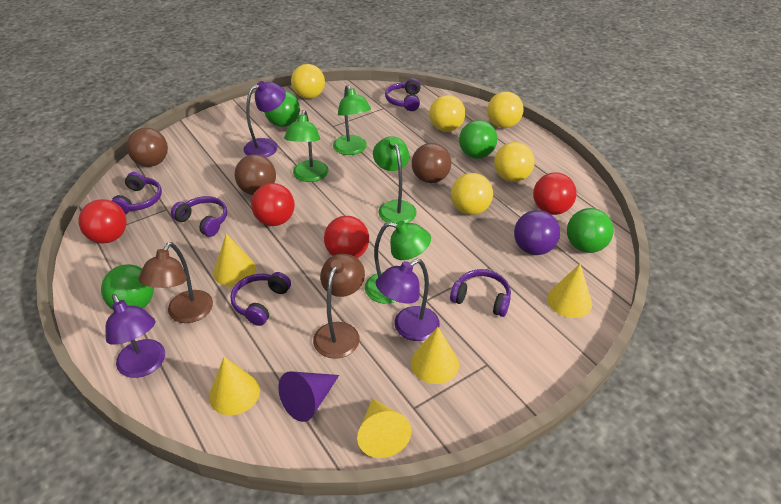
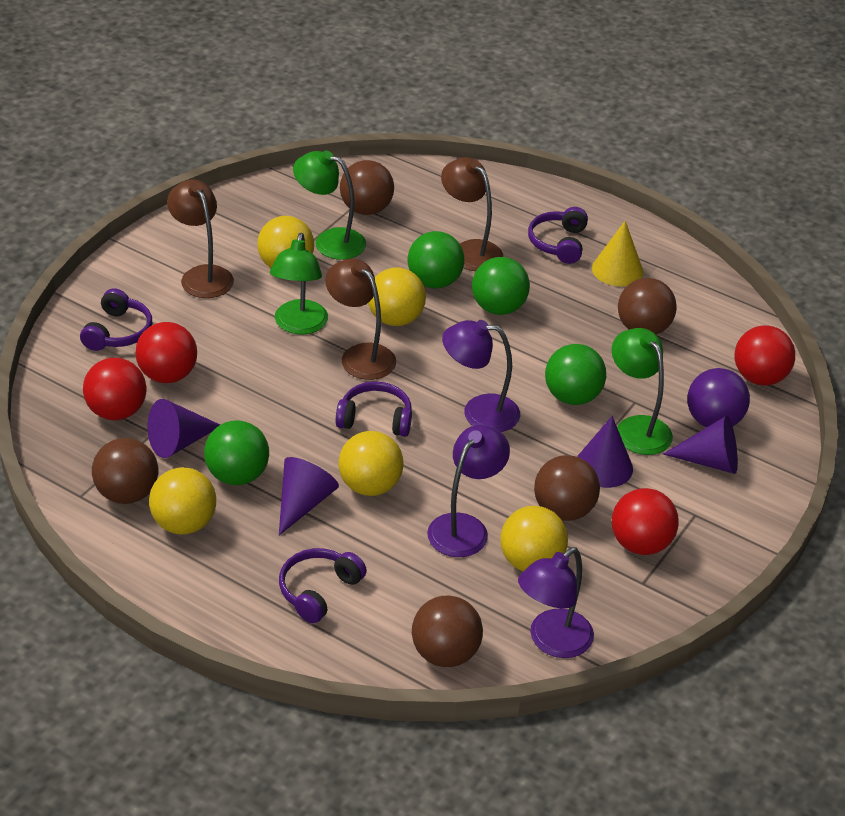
brown ball: 3 -> 5
brown lamp: 2 -> 3
green lamp: 4 -> 3
purple cone: 1 -> 4
purple headphones: 5 -> 4
yellow cone: 5 -> 1

